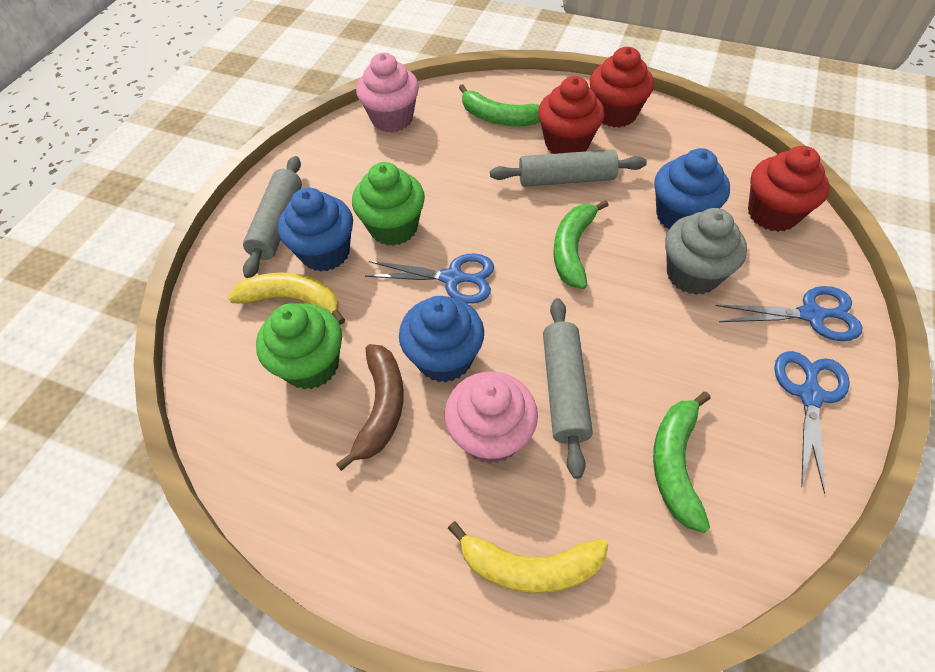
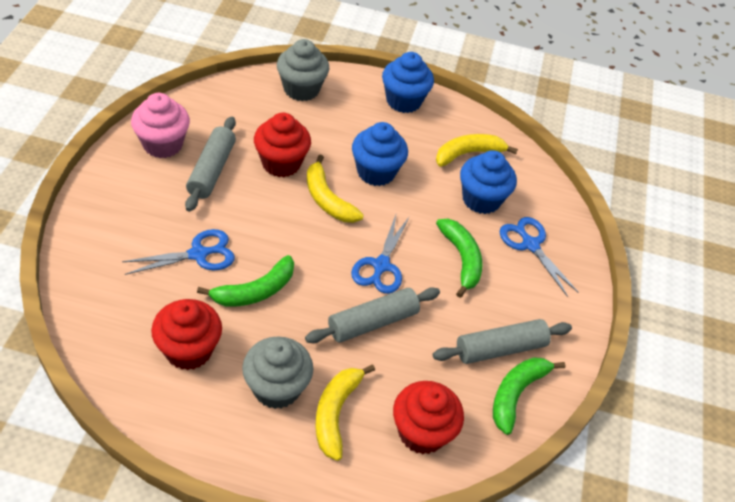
brown banana: 1 -> 0
green cupcake: 2 -> 0
grey cupcake: 1 -> 2
pink cupcake: 2 -> 1
yellow banana: 2 -> 3

